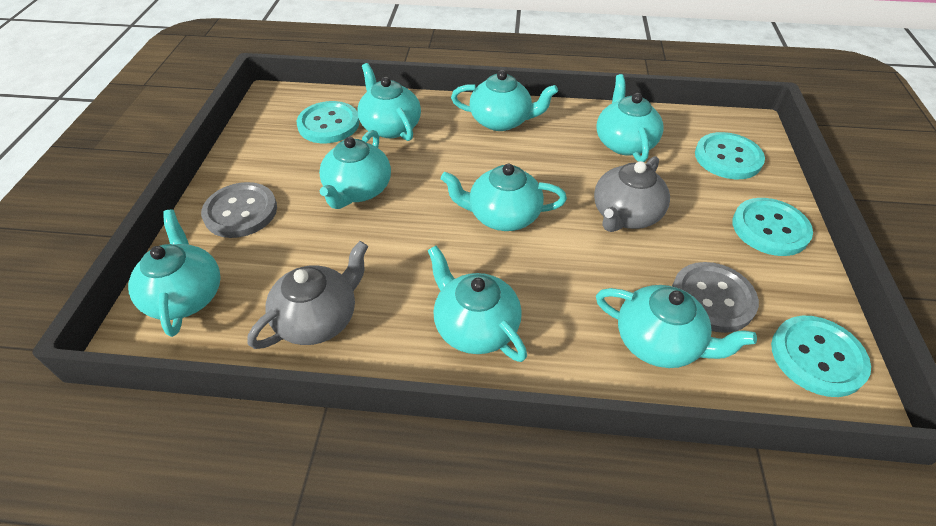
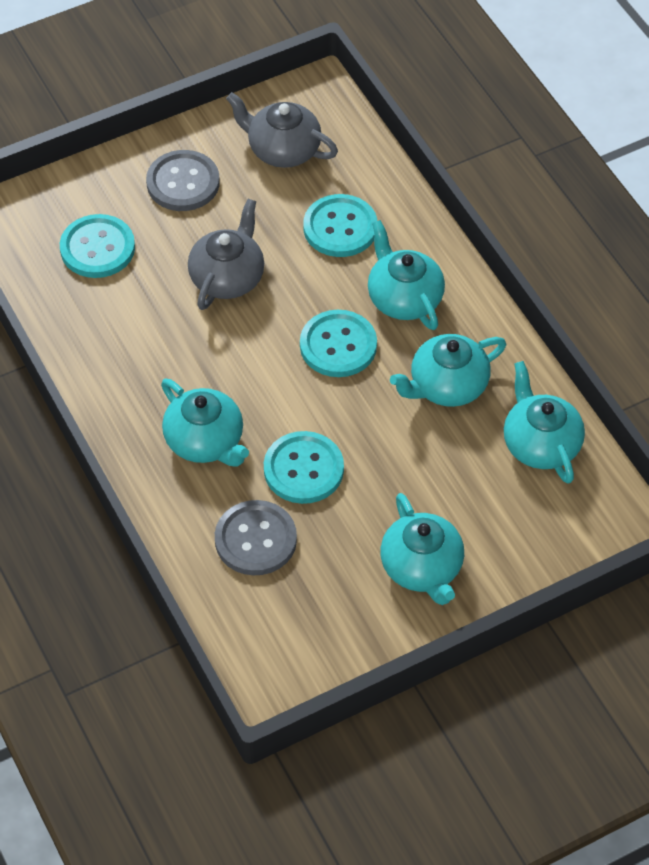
turquoise teapot: 8 -> 5

